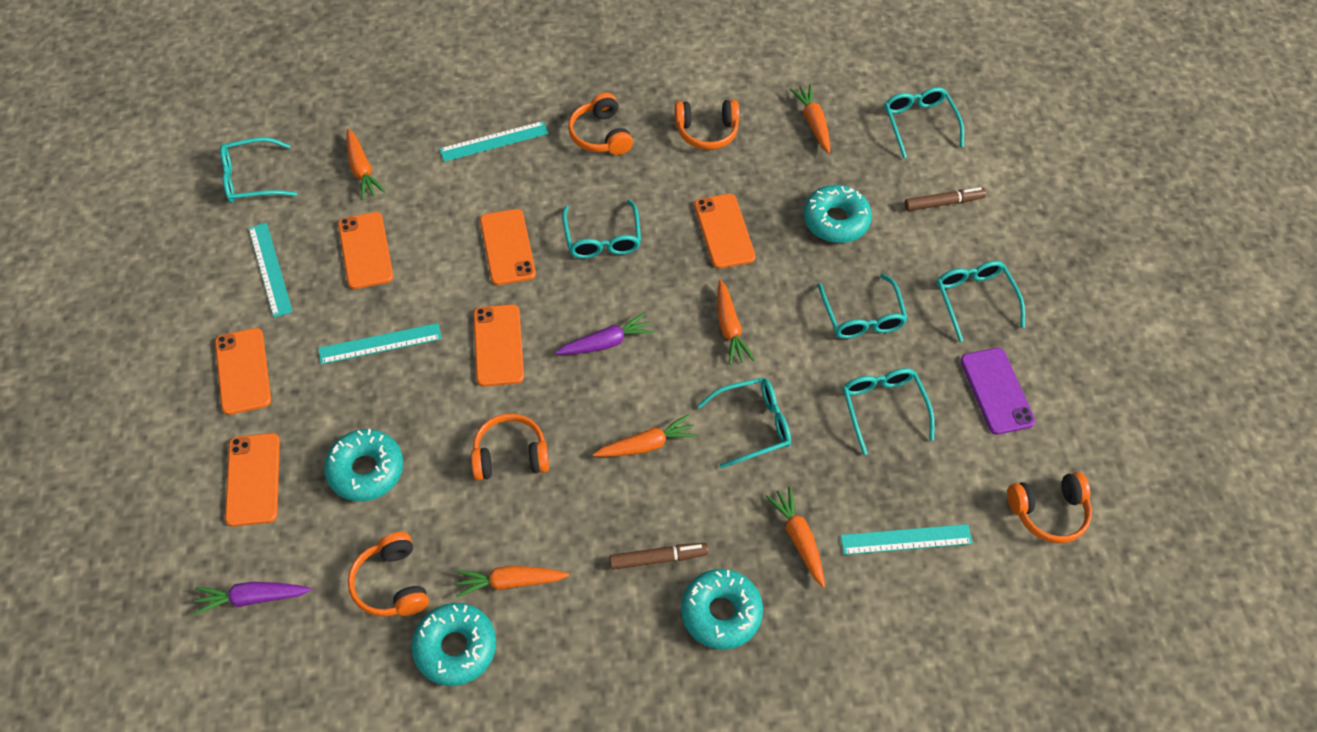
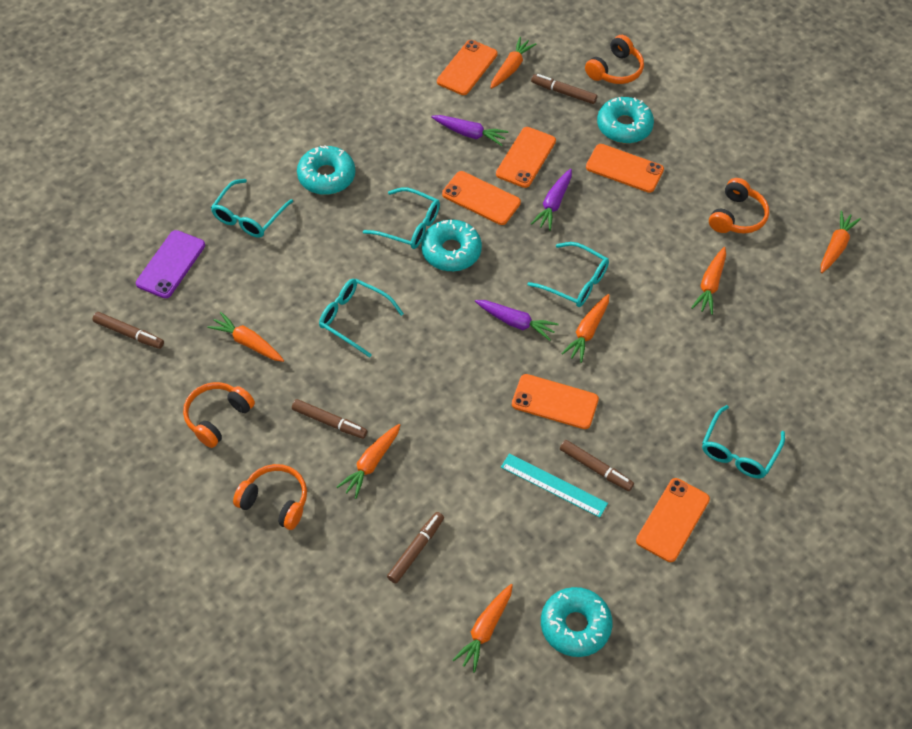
brown marker: 2 -> 5
orange carrot: 6 -> 7
orange headphones: 5 -> 4
purple carrot: 2 -> 3
turquoise glasses: 7 -> 5
turquoise ruler: 4 -> 1

